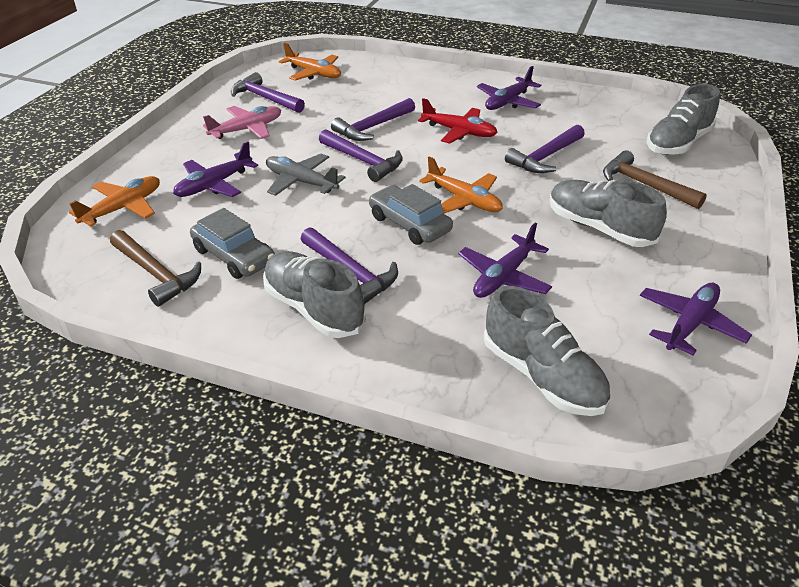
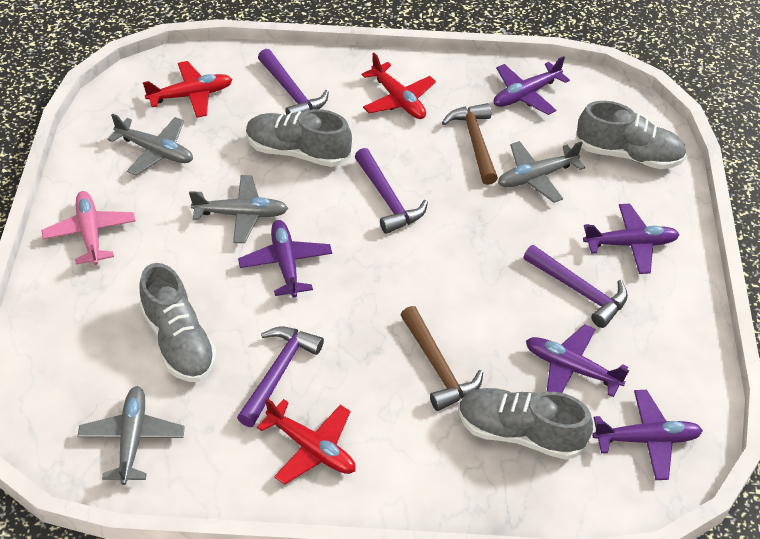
grey car: 2 -> 0
grey plane: 1 -> 4
orange plane: 3 -> 0
purple hammer: 5 -> 4
purple plane: 4 -> 5
red plane: 1 -> 3

